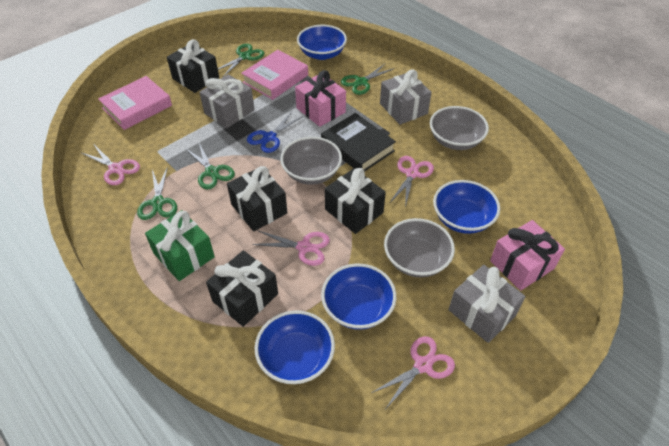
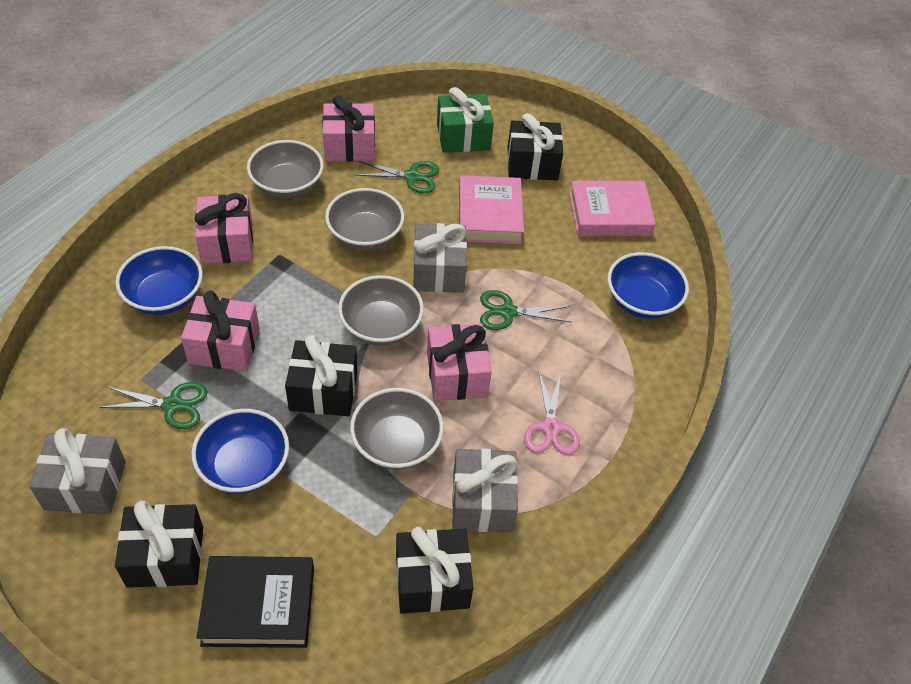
blue bowl: 4 -> 3
blue scissors: 1 -> 0
green scissors: 4 -> 3
grey bowl: 3 -> 4
pink gift: 2 -> 4
pink scissors: 4 -> 1

